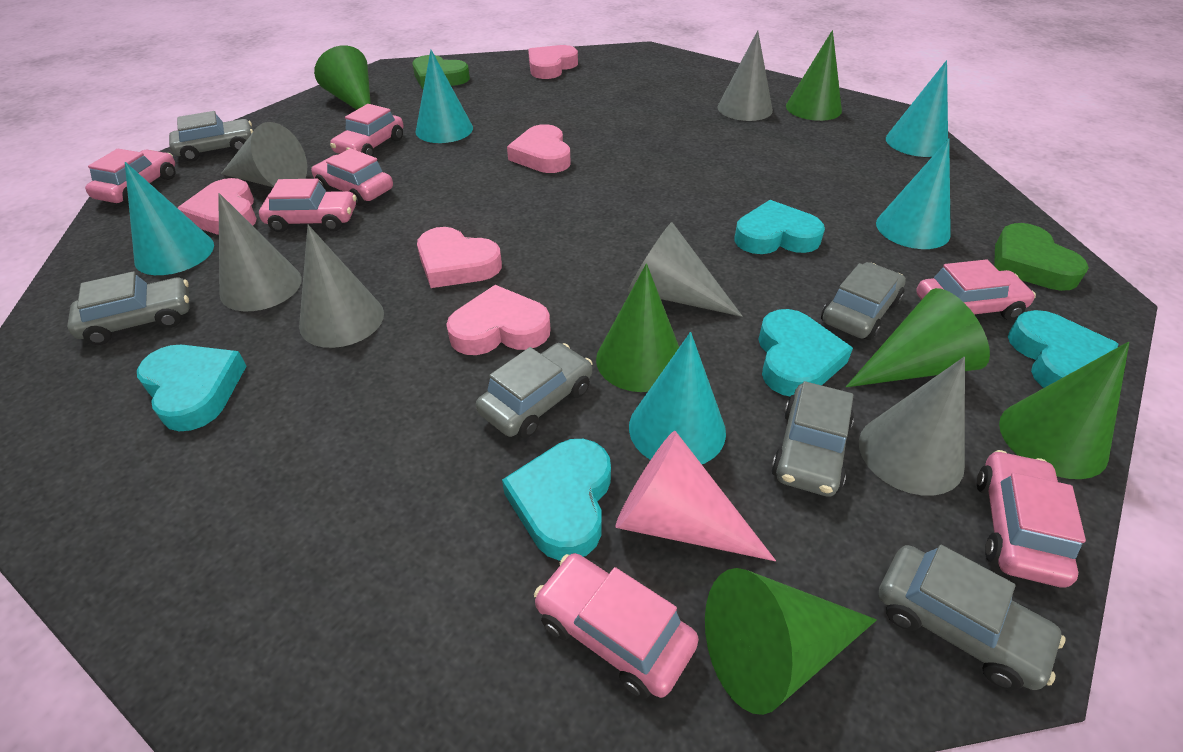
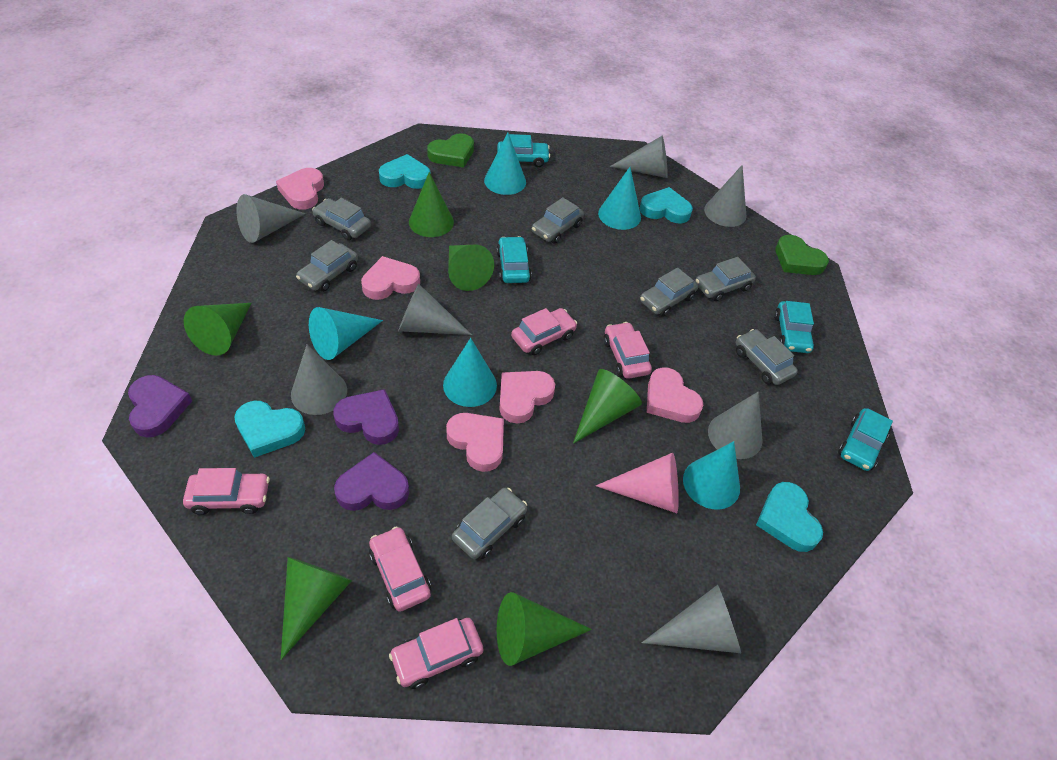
grey car: 6 -> 7
grey cone: 6 -> 7
pink car: 7 -> 5
purple heart: 0 -> 3
turquoise car: 0 -> 4
turquoise heart: 5 -> 4

